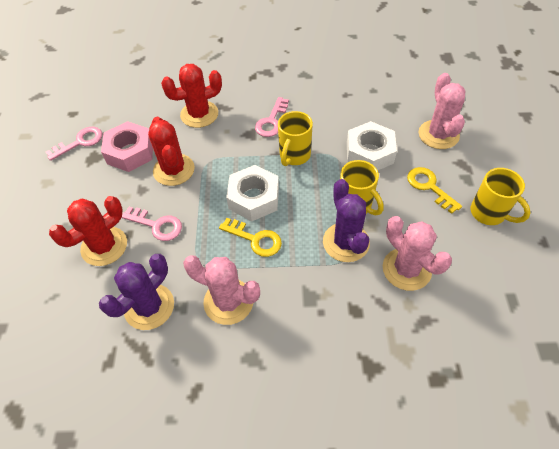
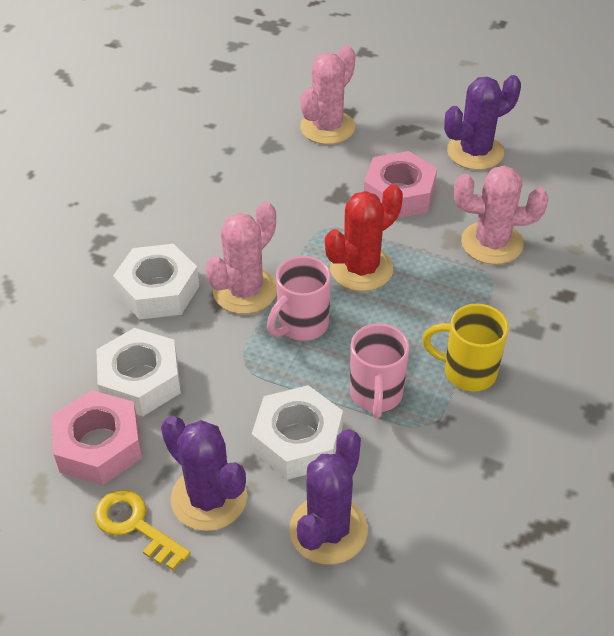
pink key: 3 -> 0
pink mug: 0 -> 2
pink nut: 1 -> 2
purple cactus: 2 -> 3
red cactus: 3 -> 1
white nut: 2 -> 3
yellow key: 2 -> 1
yellow mug: 3 -> 1

